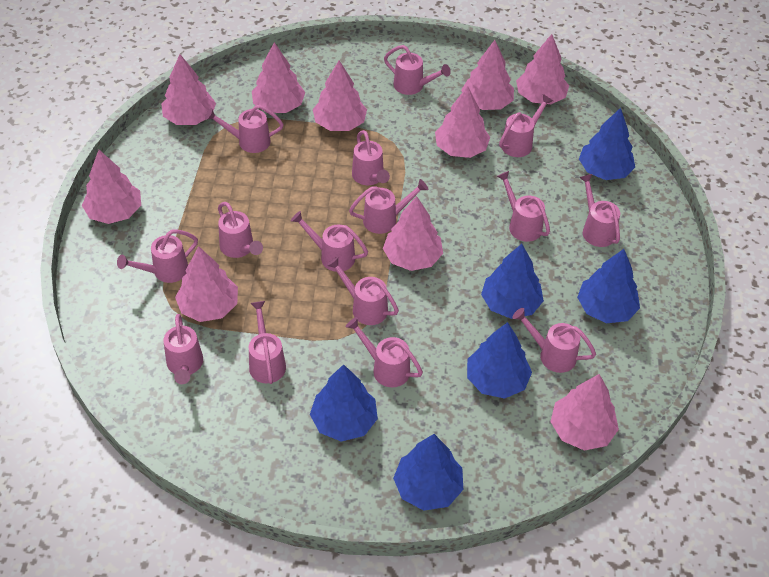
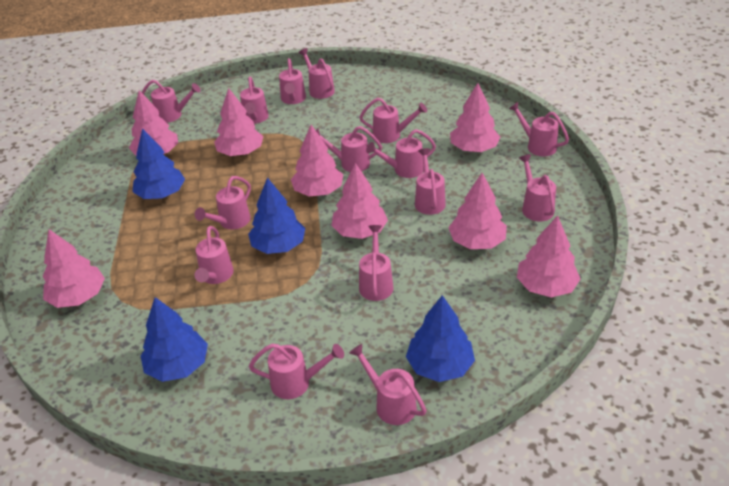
blue tree: 6 -> 4
pink tree: 10 -> 8

